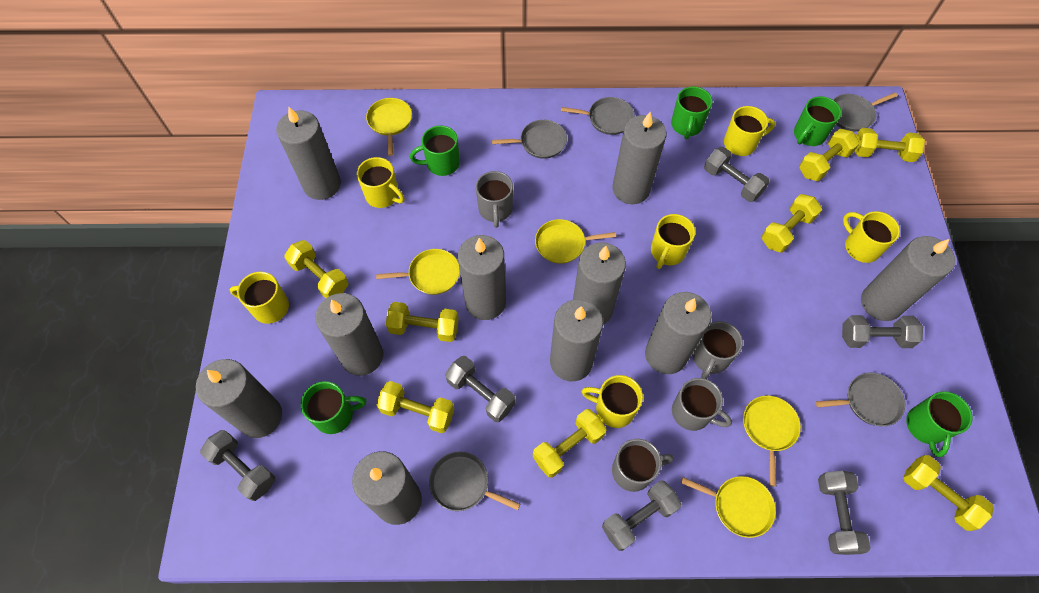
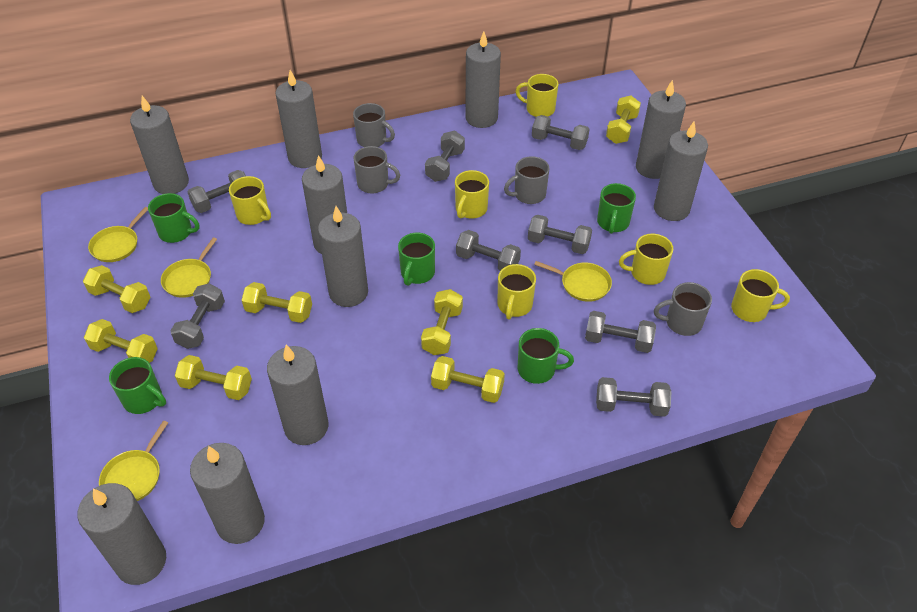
grey dumbbell: 6 -> 8
grey pan: 5 -> 0
yellow dumbbell: 8 -> 7
yellow pan: 5 -> 4

